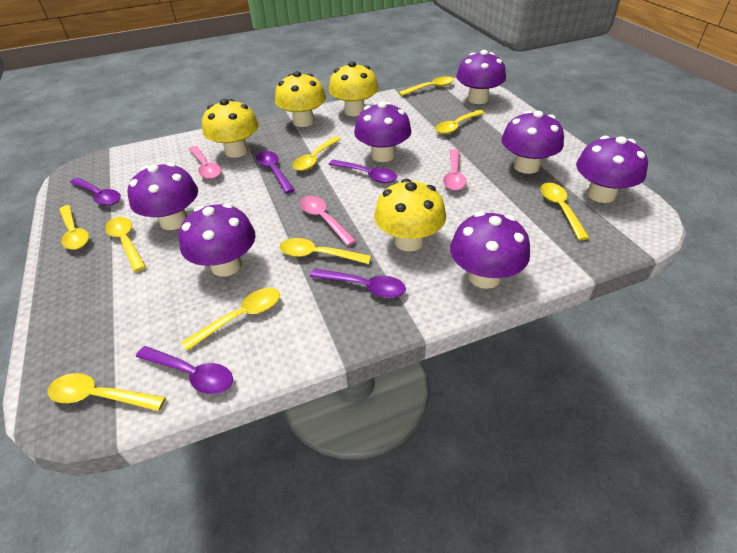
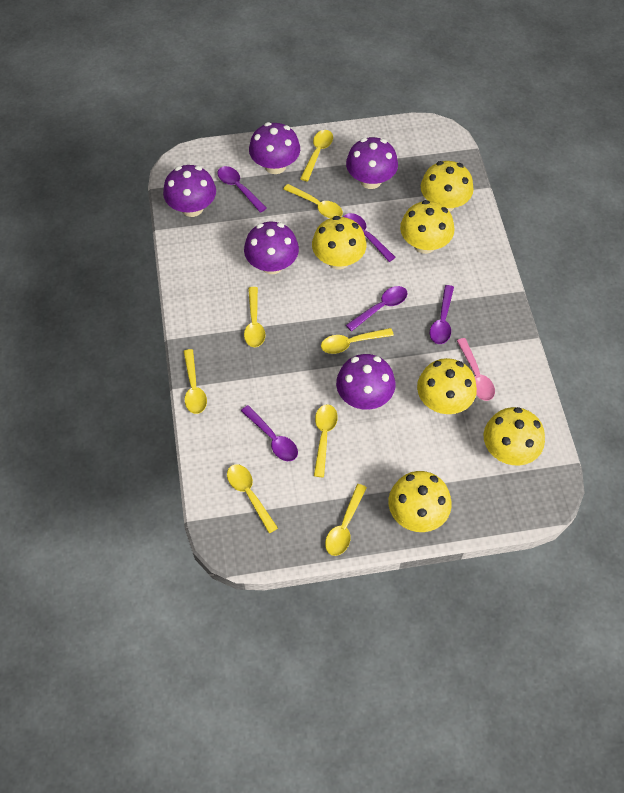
pink spoon: 3 -> 1
purple mushroom: 7 -> 5
yellow mushroom: 4 -> 6
yellow spoon: 9 -> 8

